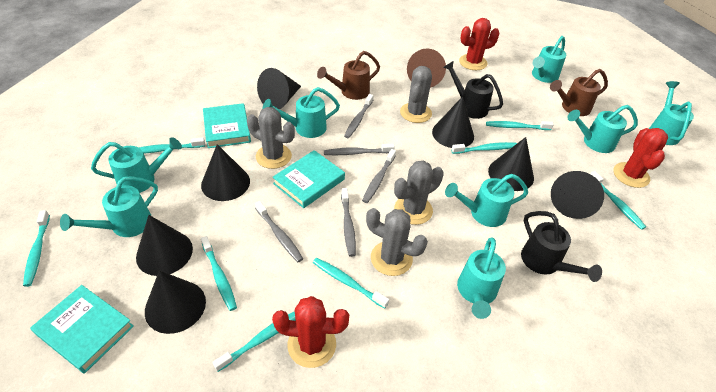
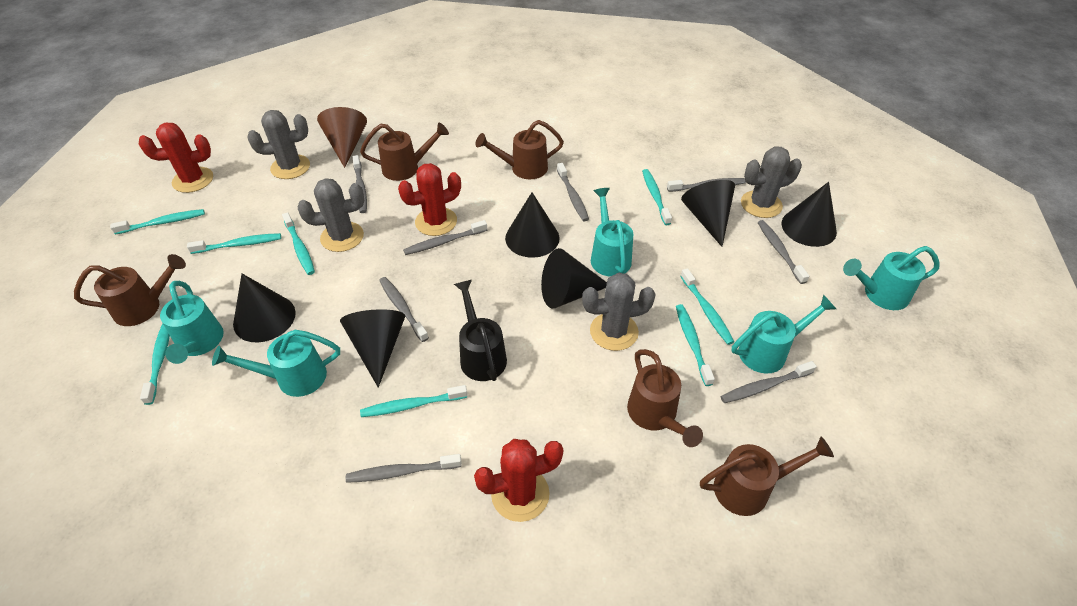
black cone: 7 -> 6
black watering can: 2 -> 1
brown watering can: 2 -> 5
grey toothbrush: 5 -> 8
turquoise book: 3 -> 0
turquoise watering can: 8 -> 5

